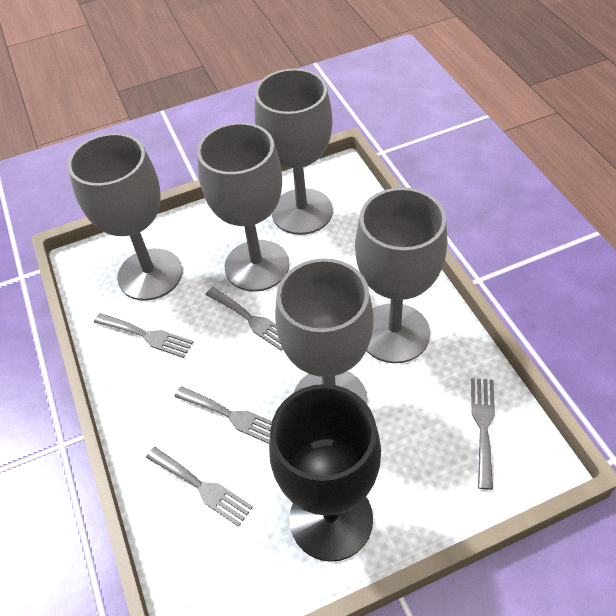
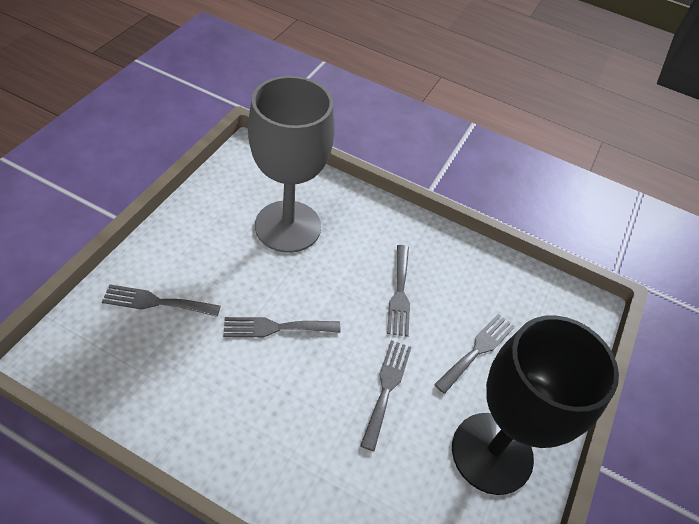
grey goblet: 5 -> 1

